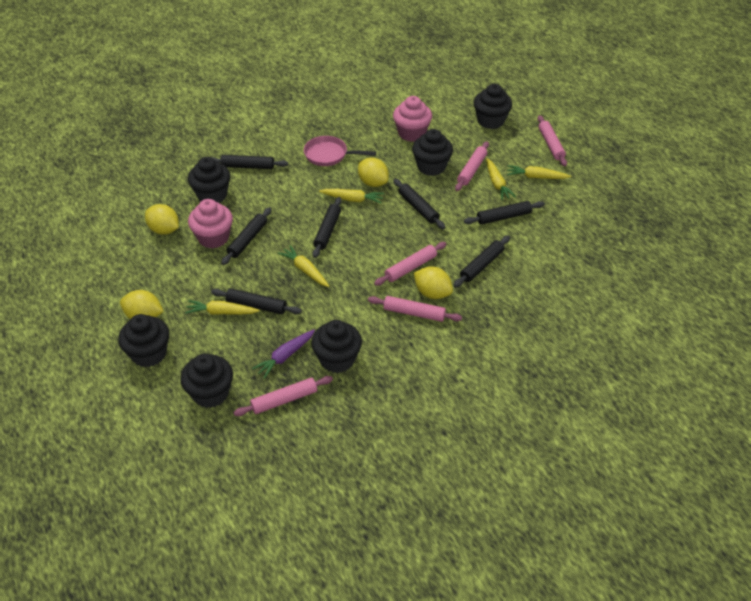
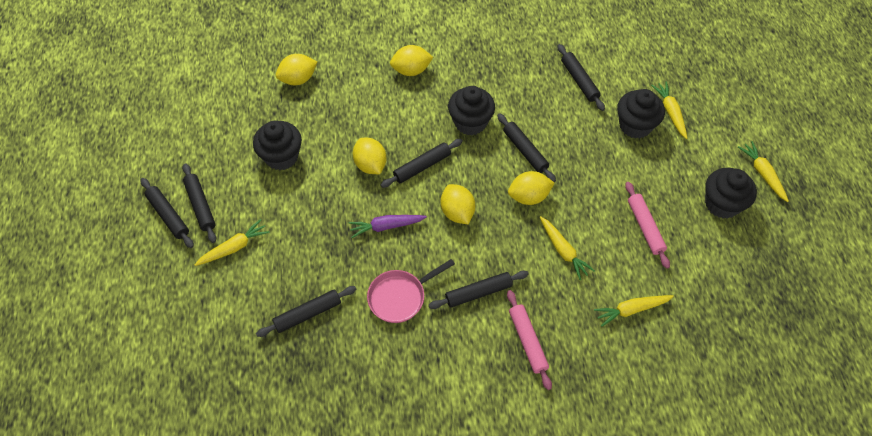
black cupcake: 6 -> 4
pink cupcake: 2 -> 0
pink rolling pin: 5 -> 2
yellow lemon: 4 -> 5

